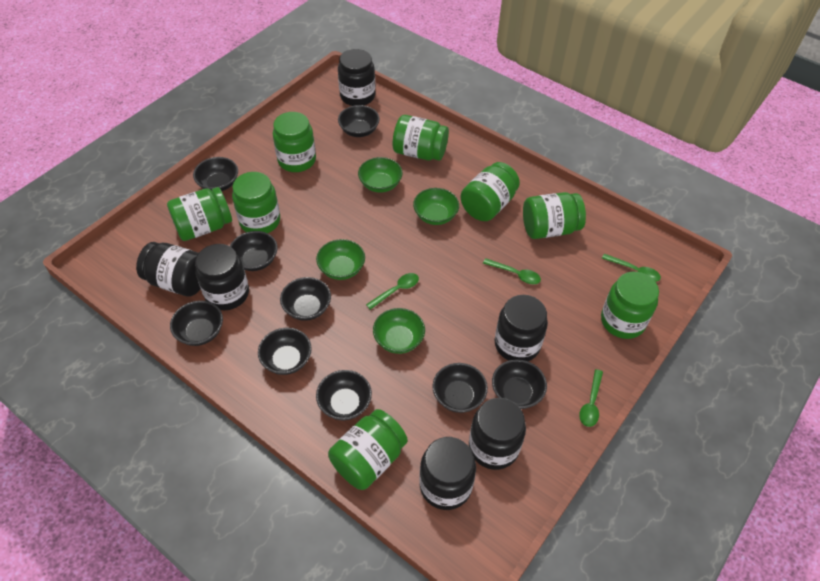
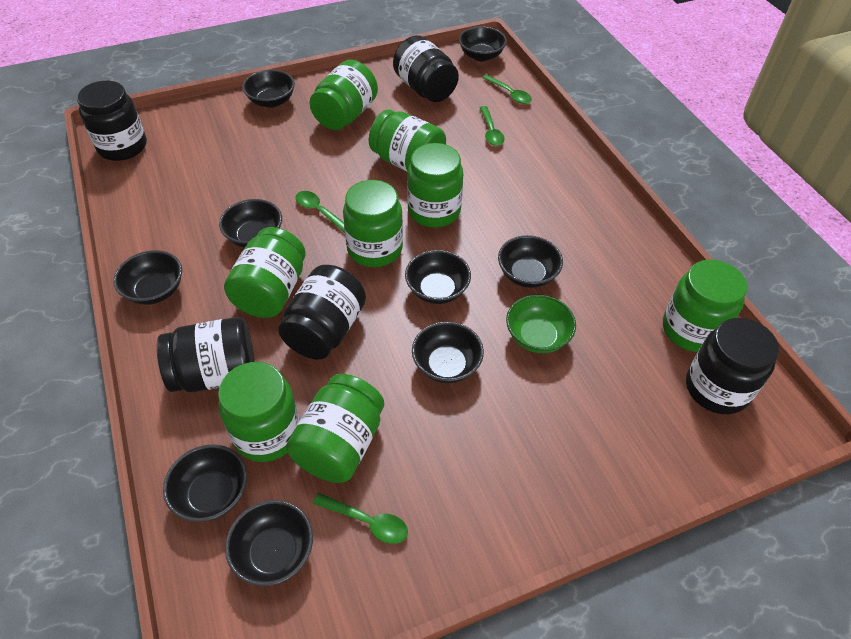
black jar: 6 -> 5
green bowl: 4 -> 1

